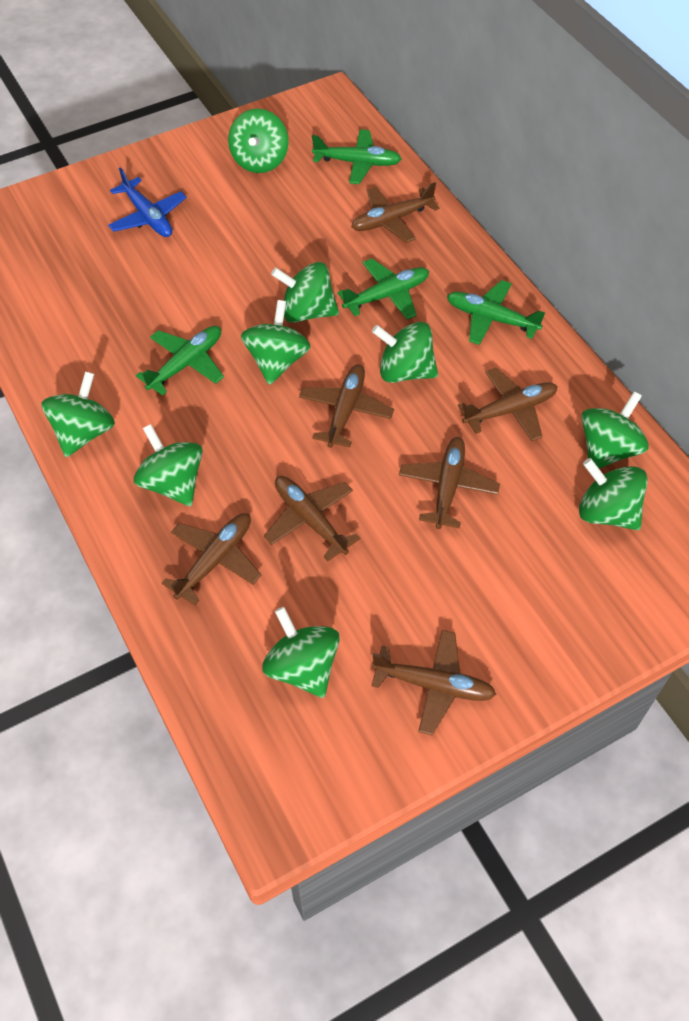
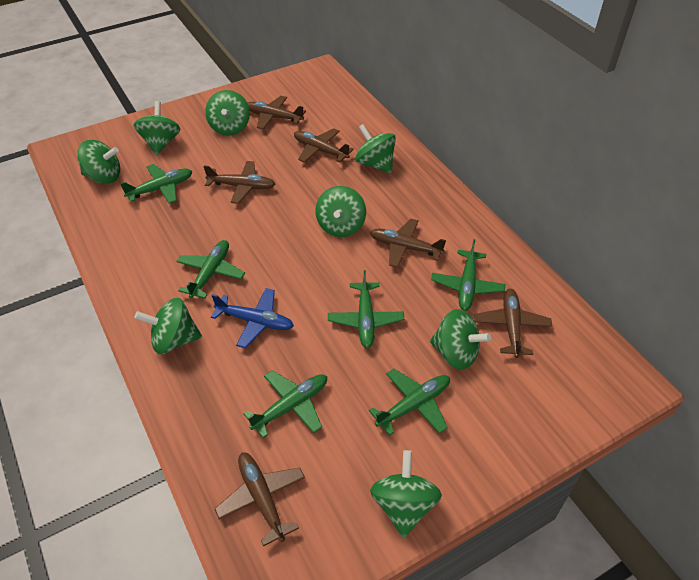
brown plane: 7 -> 6
green plane: 4 -> 6
green spinning top: 9 -> 8

